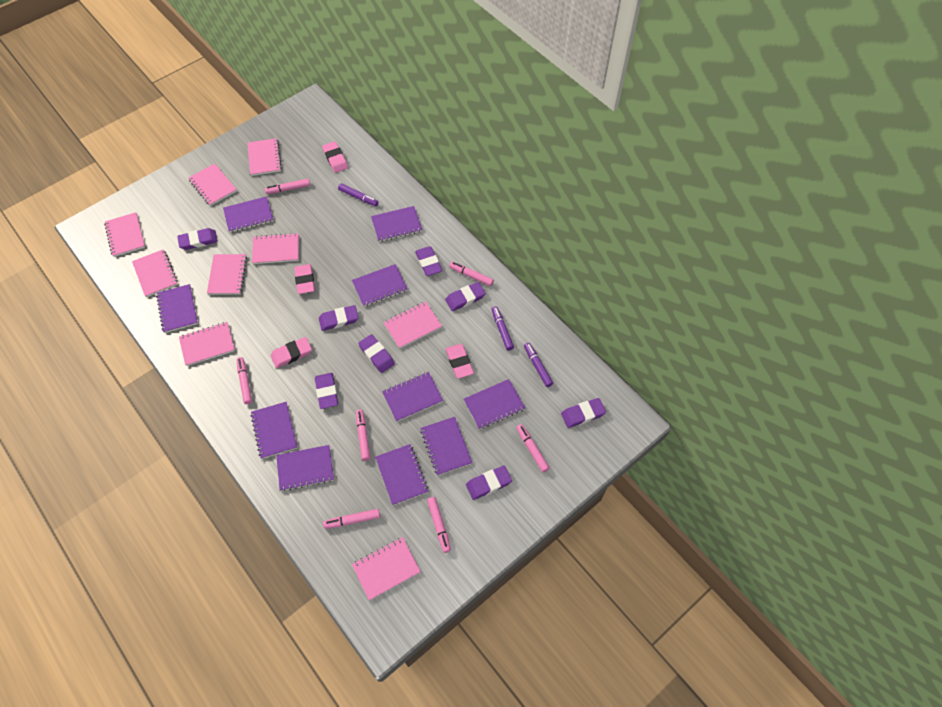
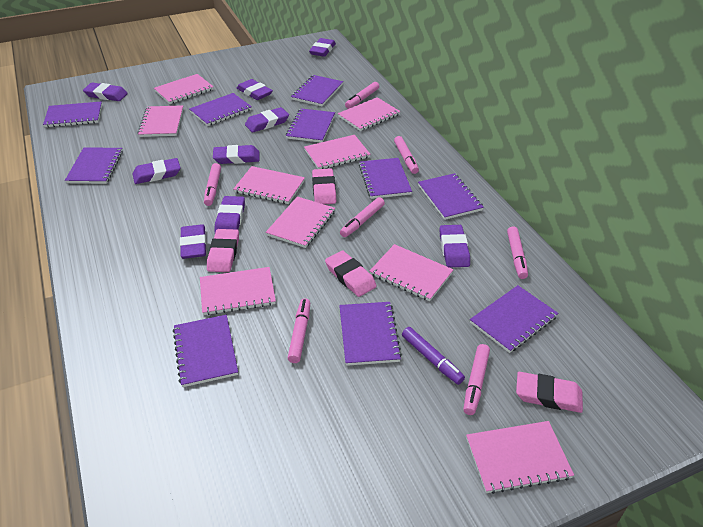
purple eraser: 8 -> 9
purple marker: 3 -> 1

